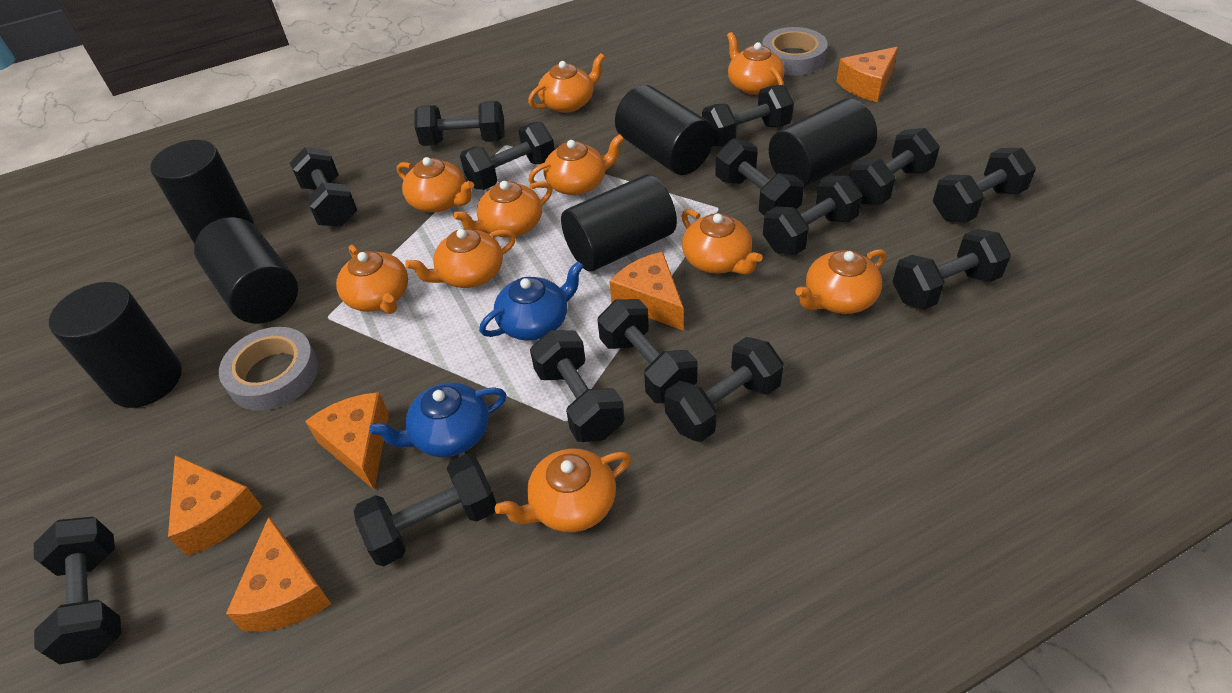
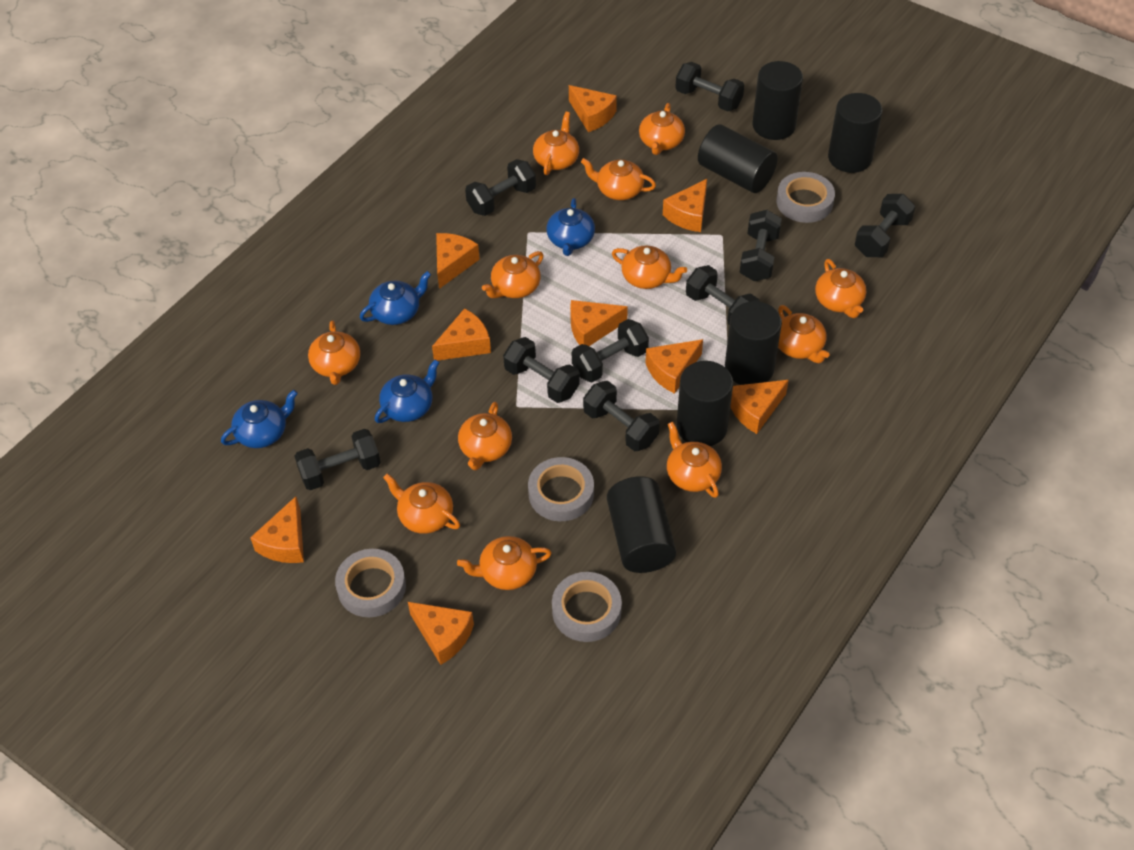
black dumbbell: 14 -> 9
blue teapot: 2 -> 4
grey tape: 2 -> 4
orange cheese: 5 -> 9
orange teapot: 10 -> 12

